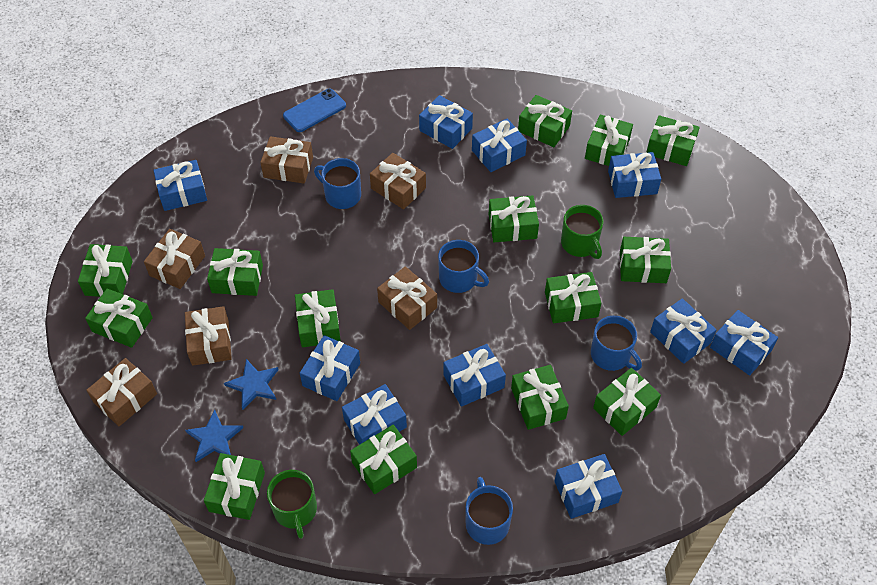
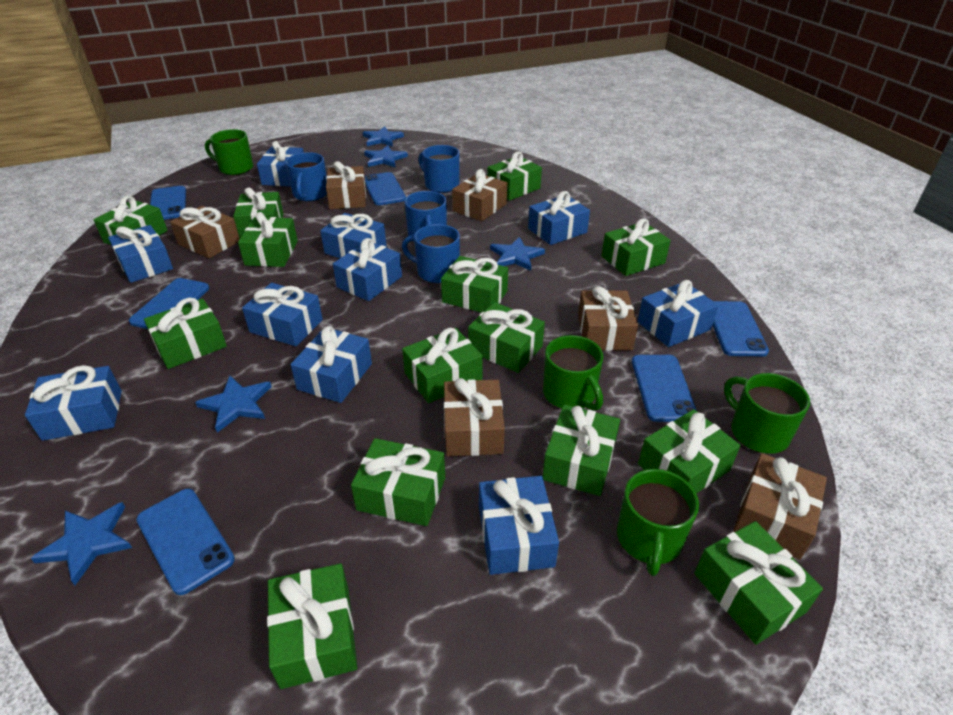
blue phone: 1 -> 6
blue star: 2 -> 5
green mug: 2 -> 4

